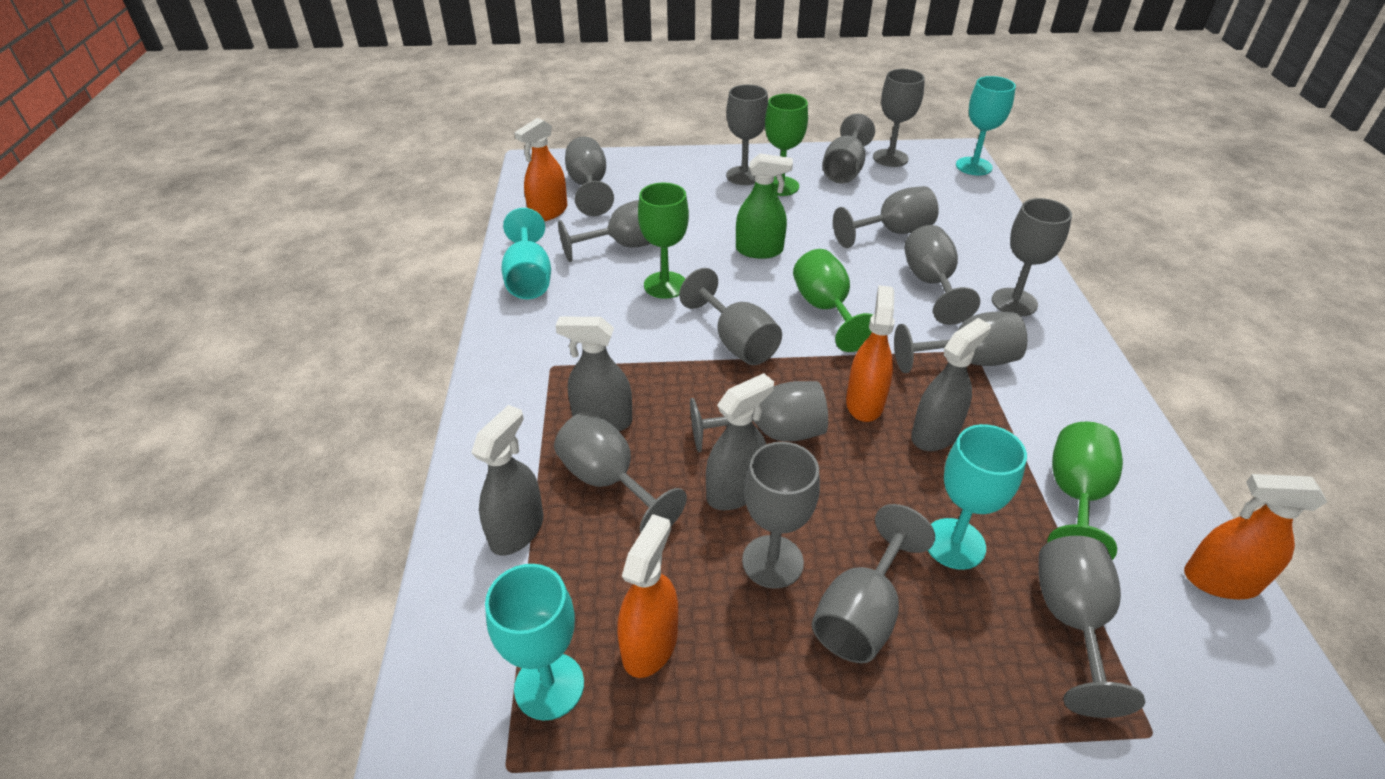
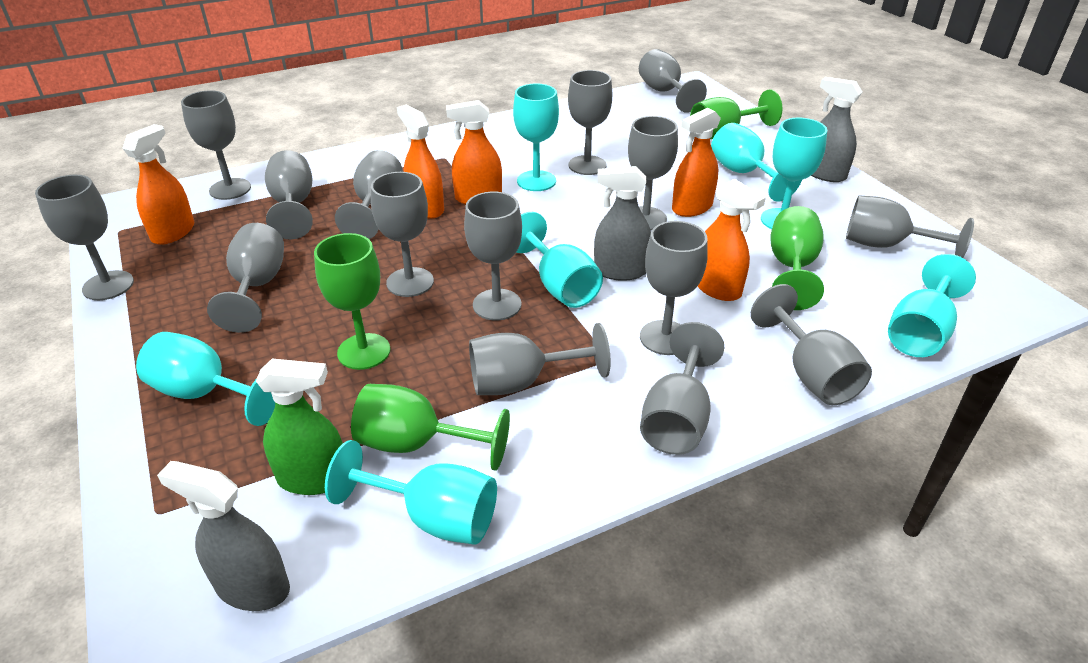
grey spray bottle: 4 -> 3
orange spray bottle: 4 -> 5
turquoise goblet: 4 -> 7

